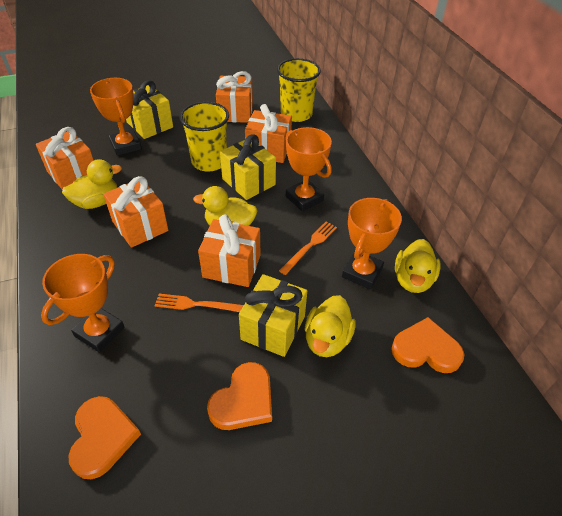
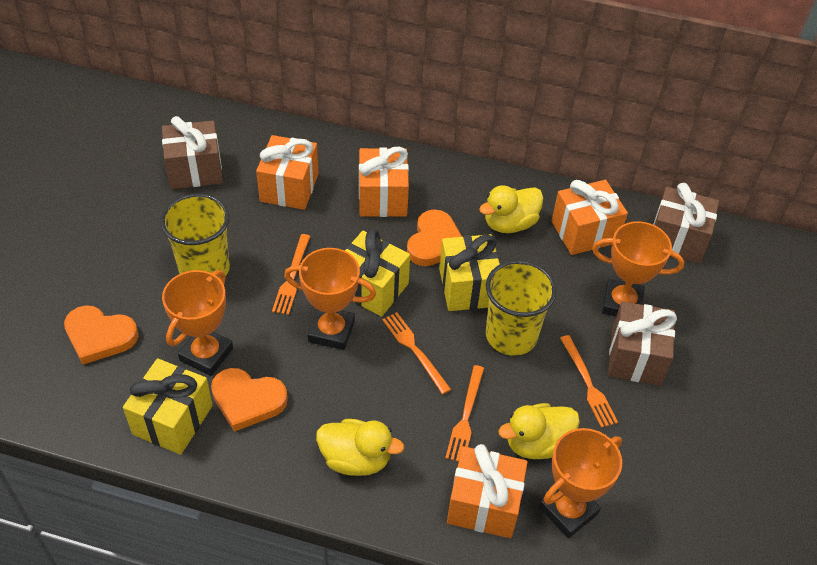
brown gift: 0 -> 3
orange fork: 2 -> 4
orange gift: 5 -> 4
yellow duck: 4 -> 3

